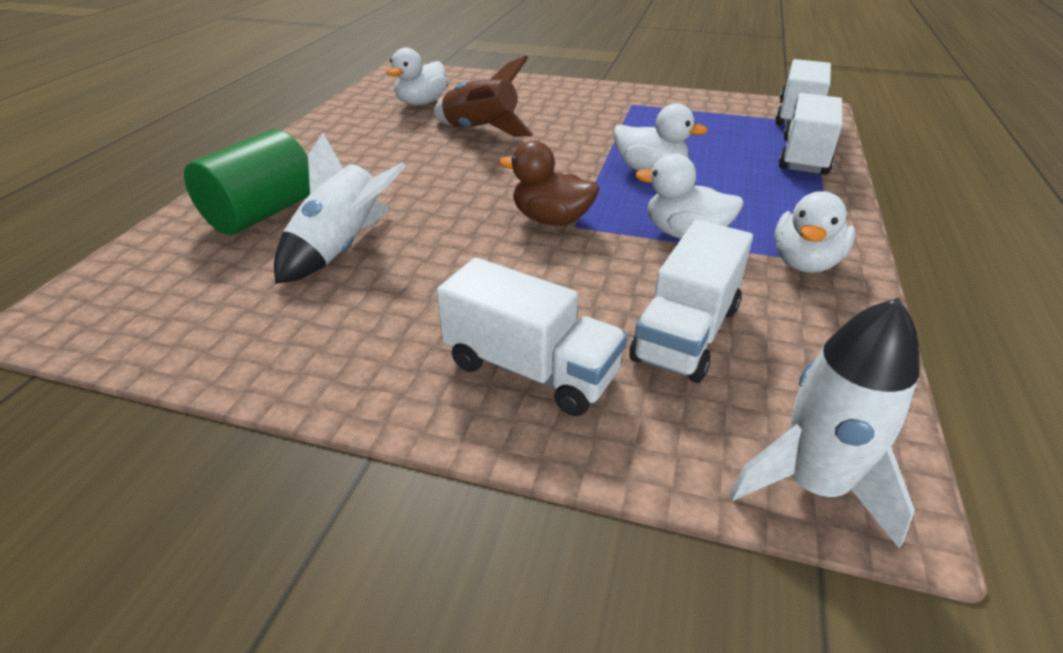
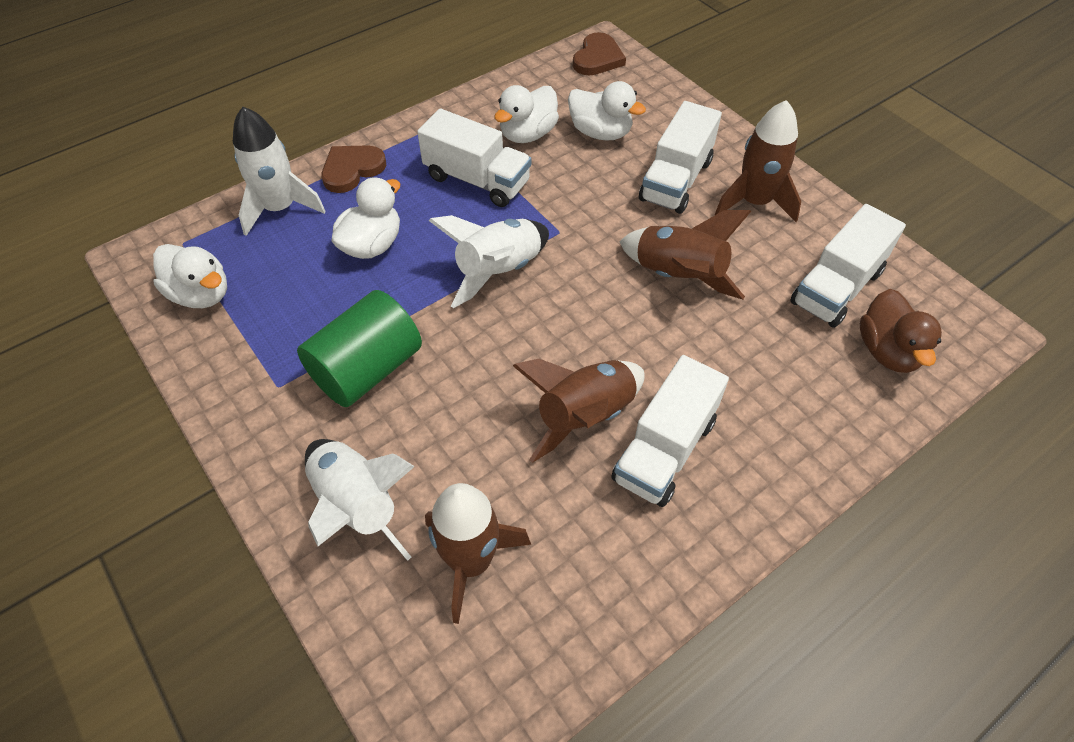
brown heart: 0 -> 2
brown rocket: 1 -> 4
white rocket: 2 -> 3

